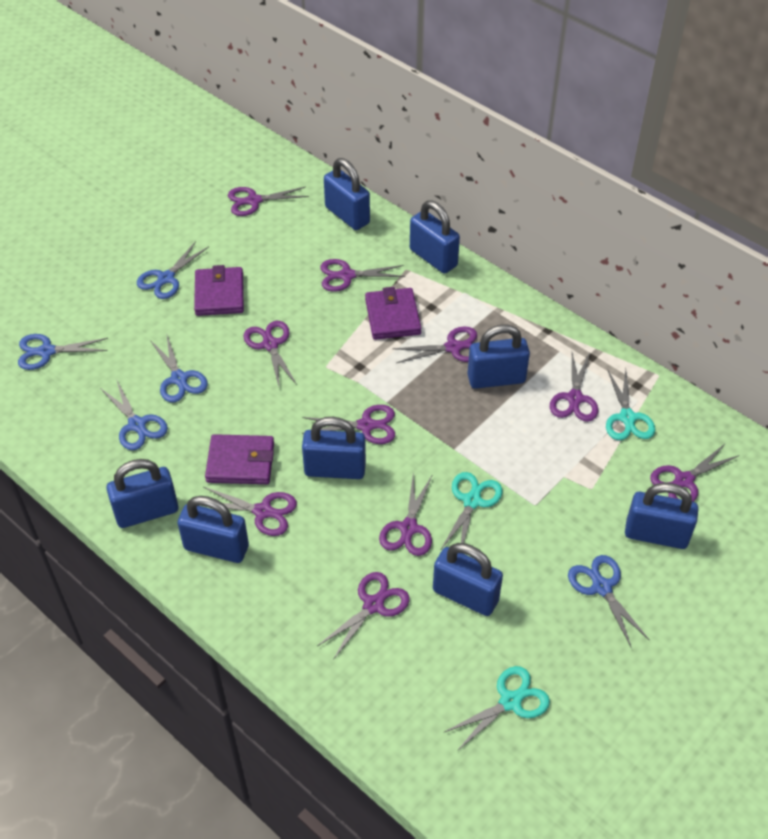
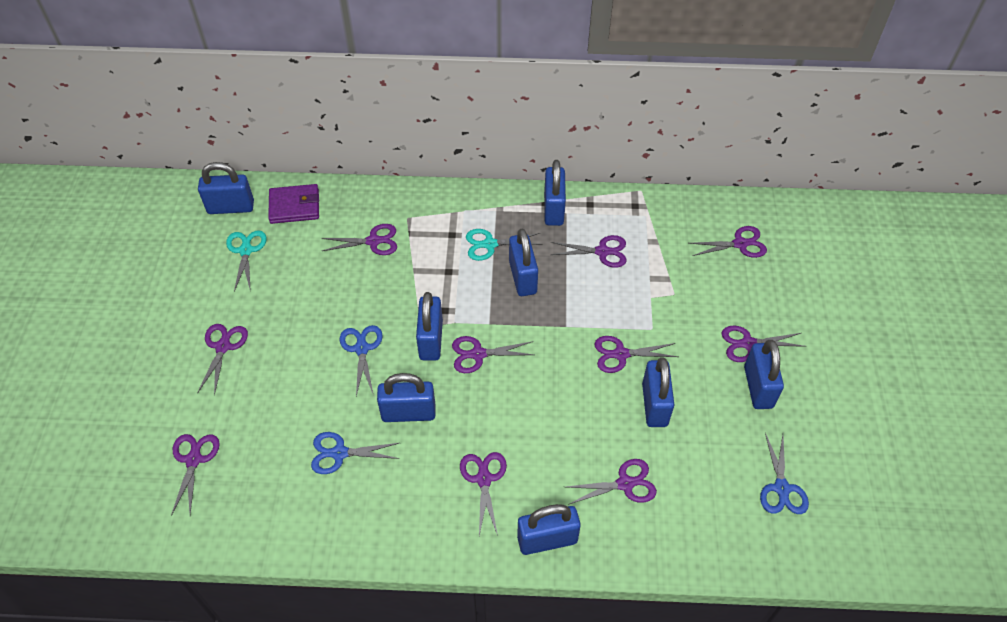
blue scissors: 5 -> 3
purple wallet: 3 -> 1
turquoise scissors: 3 -> 2

